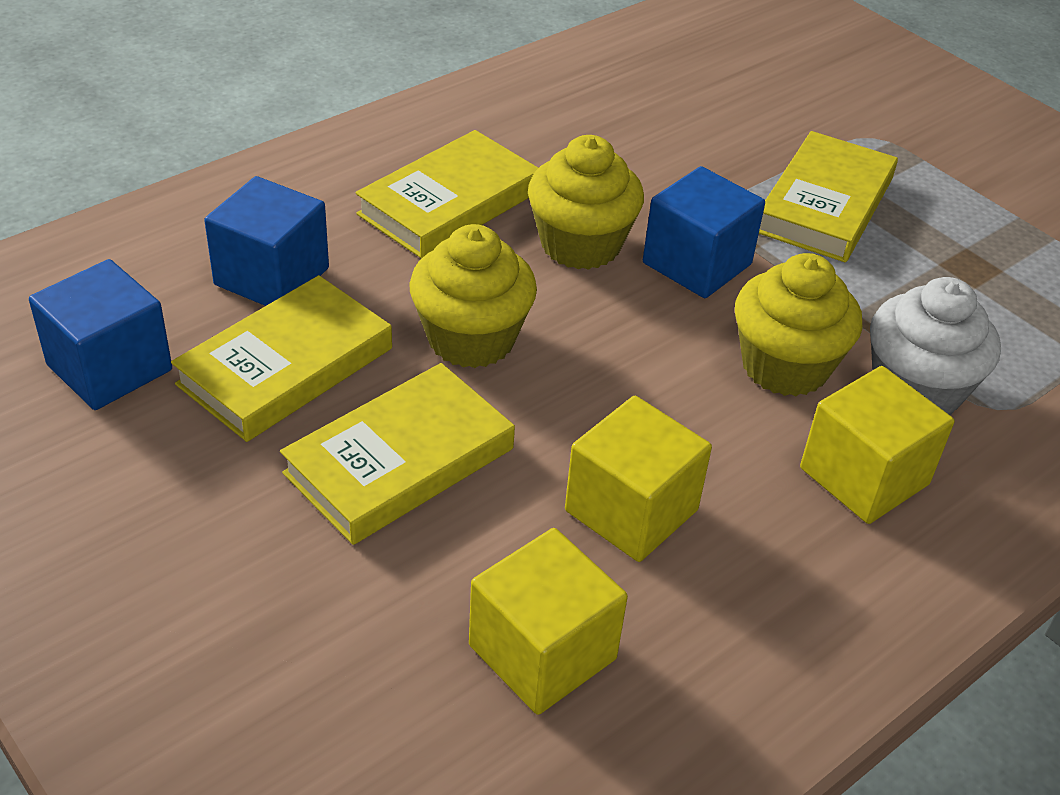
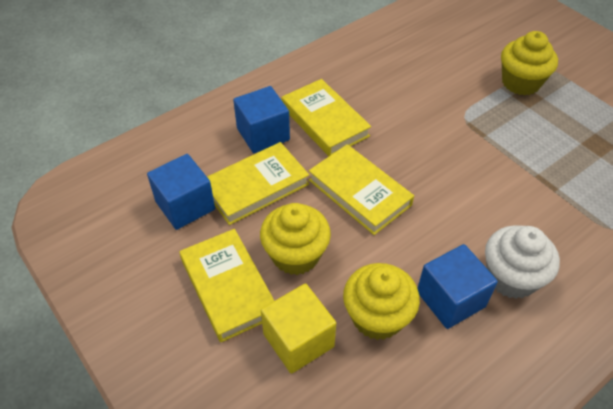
yellow cube: 3 -> 1

